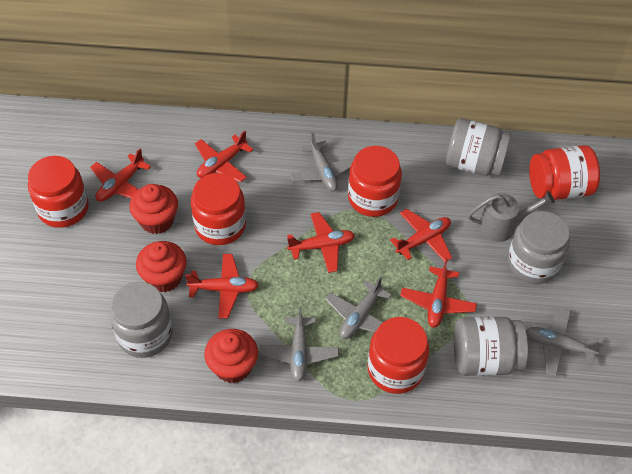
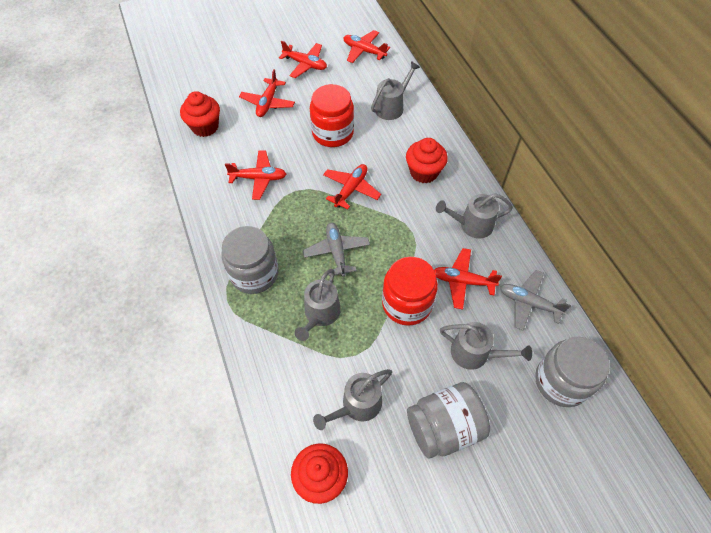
grey jar: 4 -> 3
grey plane: 4 -> 2
grey watering can: 1 -> 5
red jar: 5 -> 2

